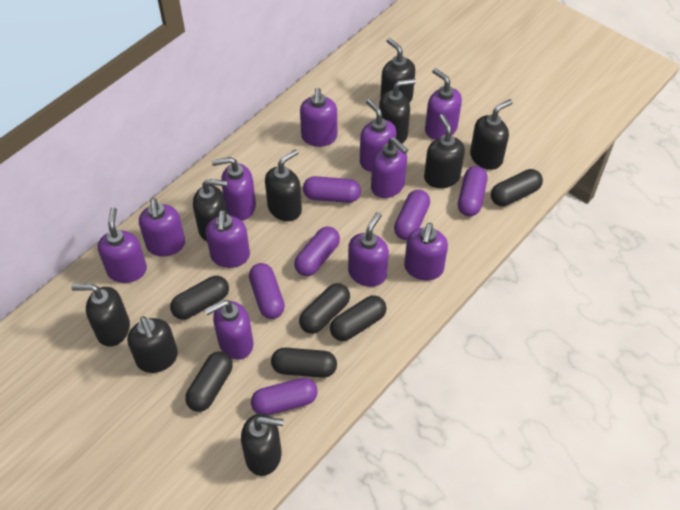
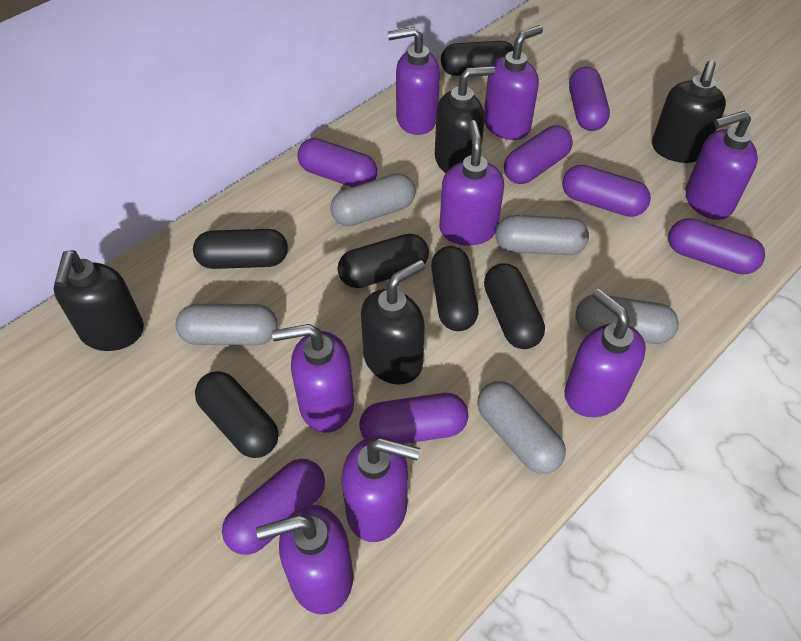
black soap dispenser: 9 -> 4
grey capsule: 0 -> 5
purple capsule: 6 -> 7
purple soap dispenser: 11 -> 8

